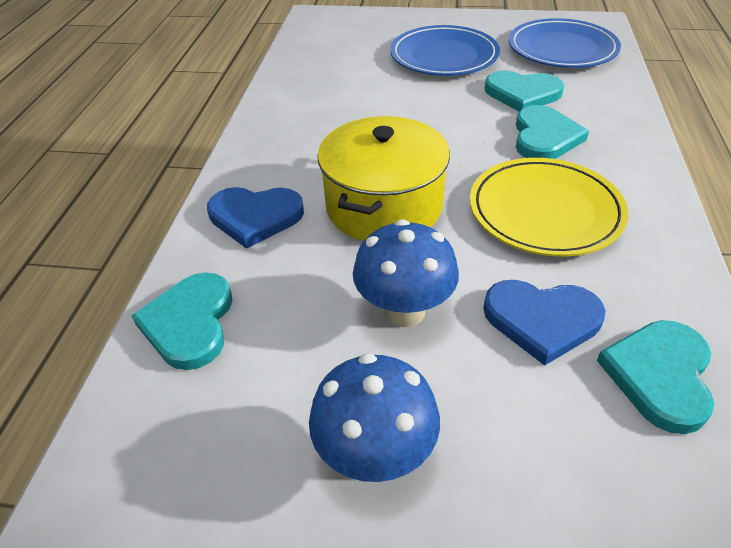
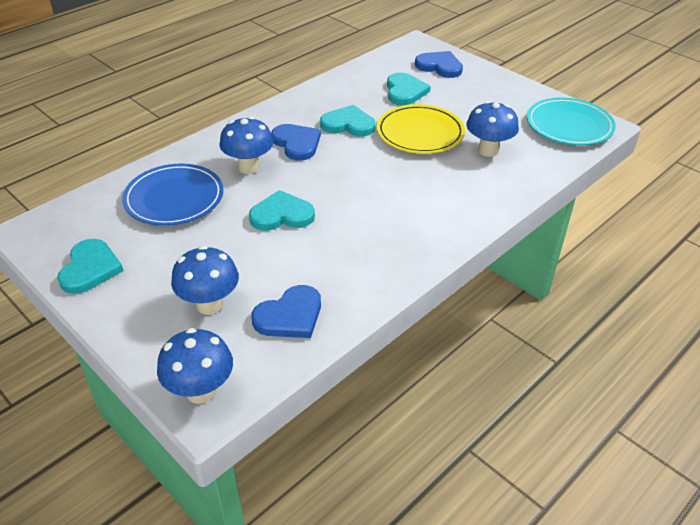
blue heart: 2 -> 3
blue mushroom: 2 -> 4
blue plate: 2 -> 1
turquoise plate: 0 -> 1
yellow pot: 1 -> 0

